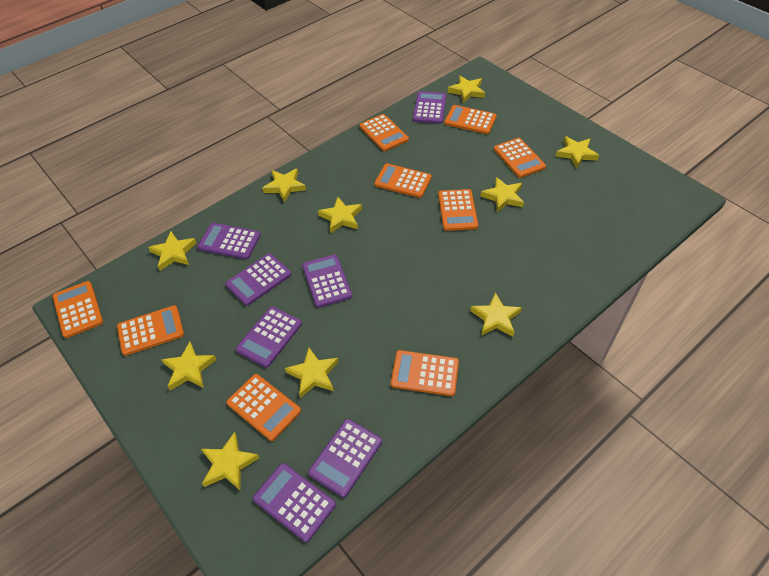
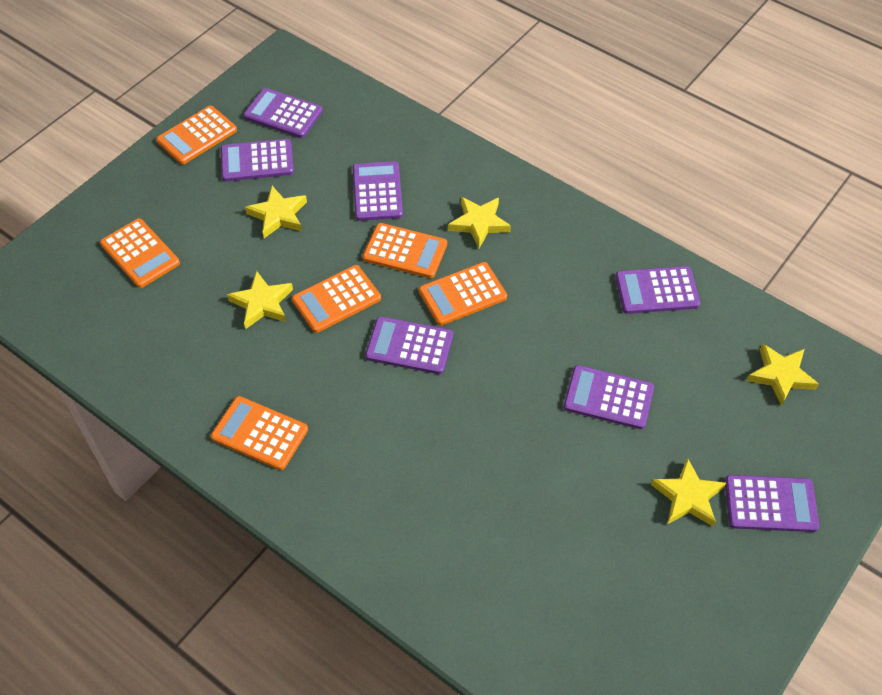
orange calculator: 9 -> 6
yellow star: 10 -> 5

